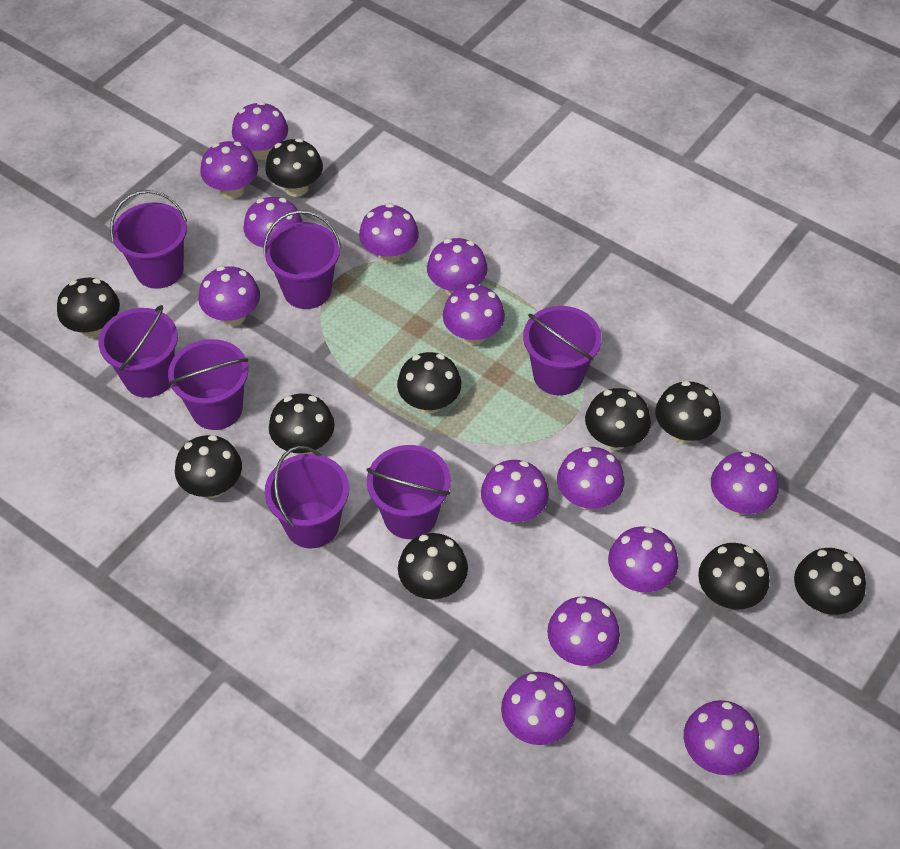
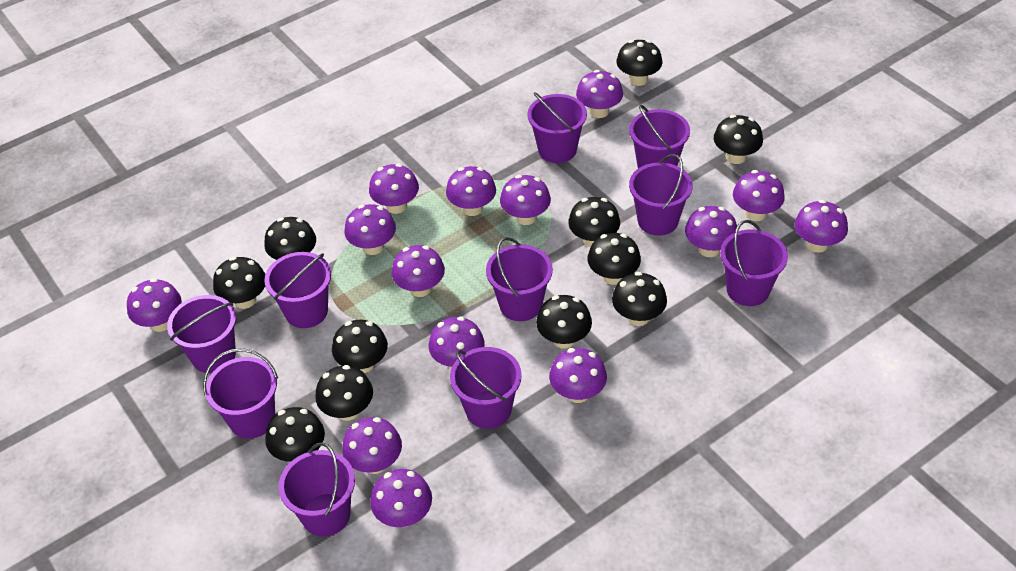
black mushroom: 10 -> 11
purple bucket: 7 -> 10

